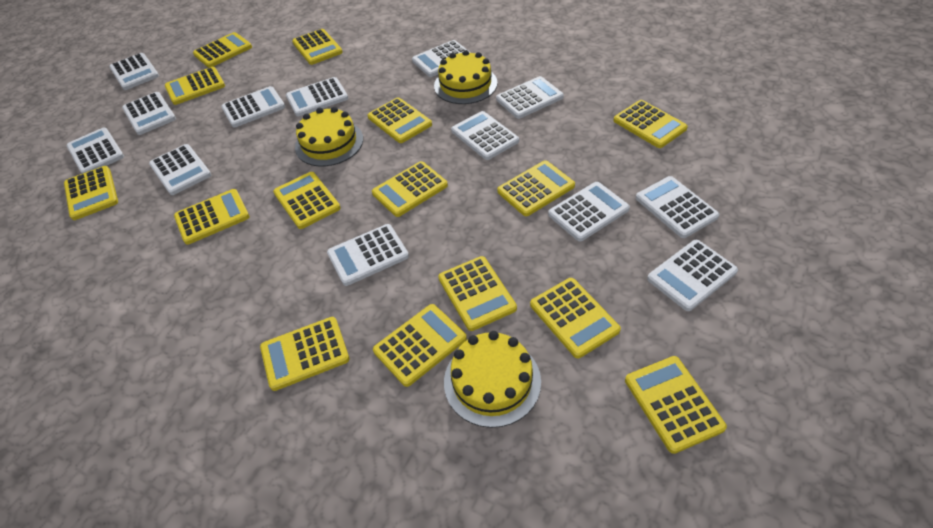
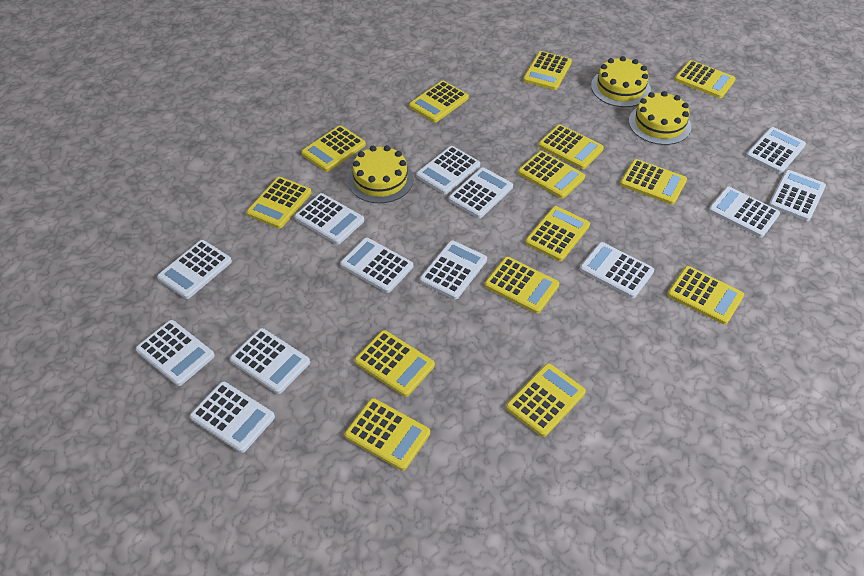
yellow calculator: 15 -> 14

